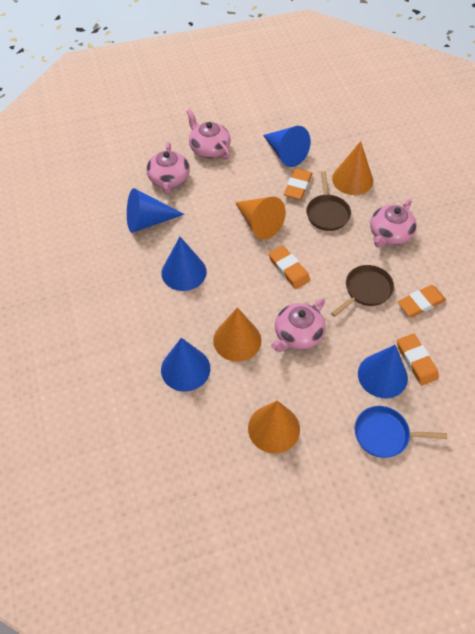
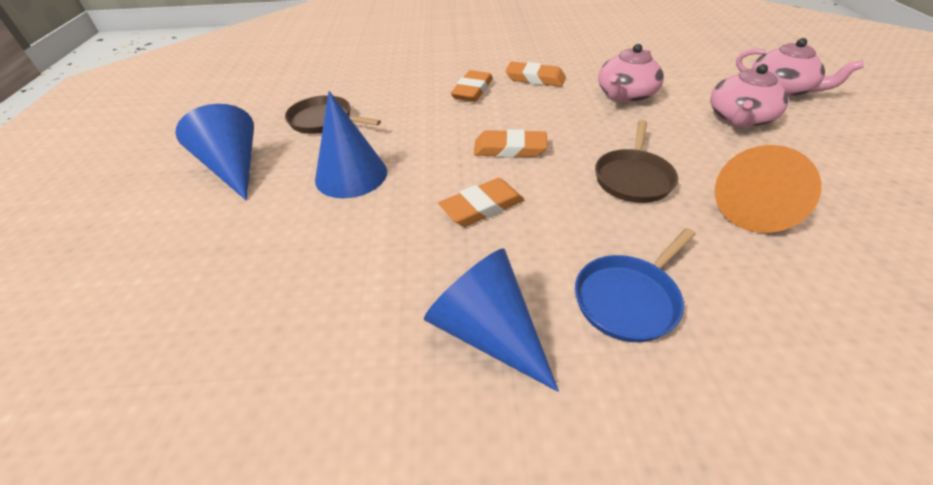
blue cone: 5 -> 3
orange cone: 4 -> 1
pink teapot: 4 -> 3

